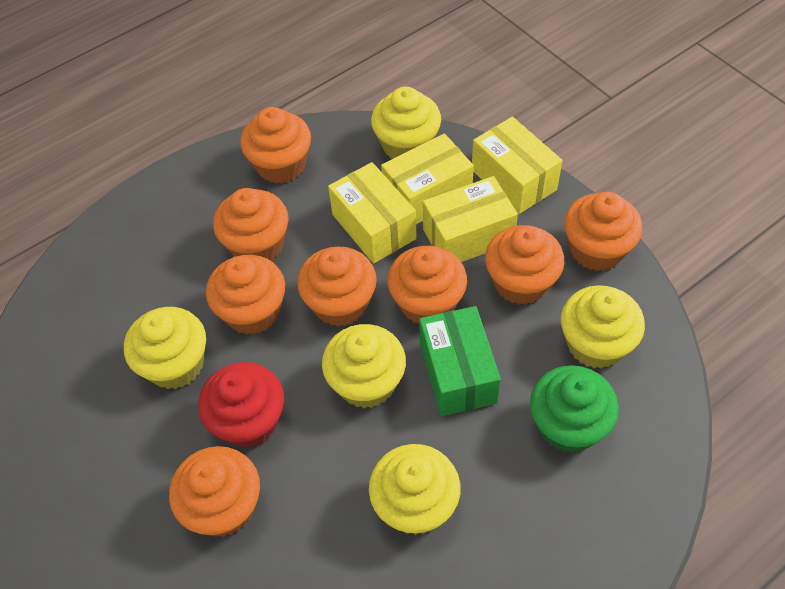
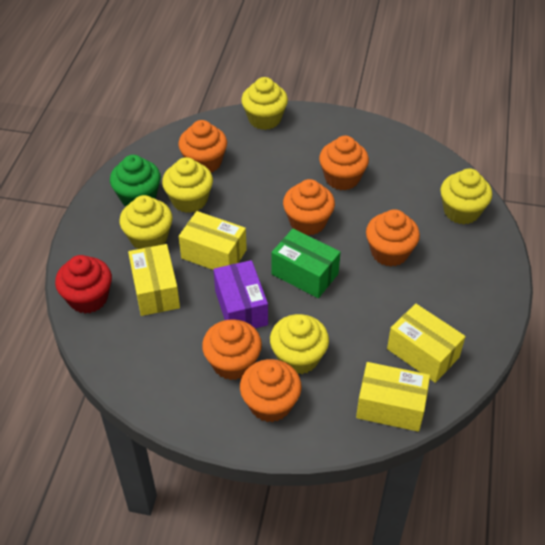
orange cupcake: 8 -> 6
purple box: 0 -> 1

